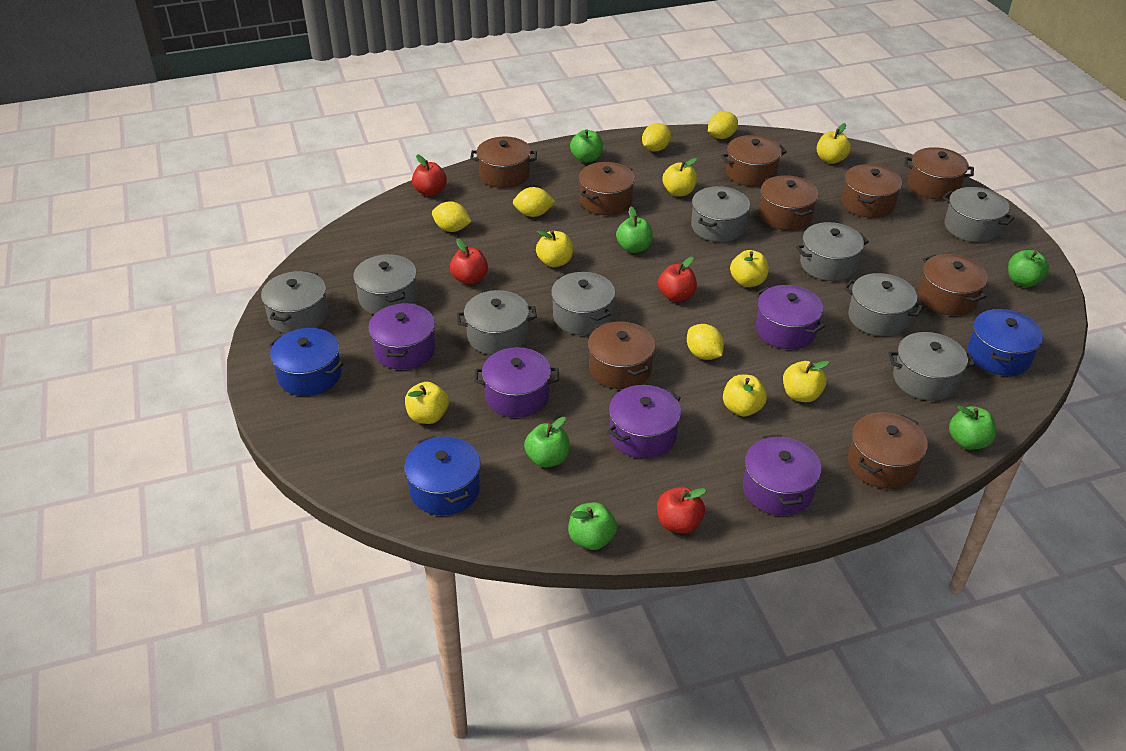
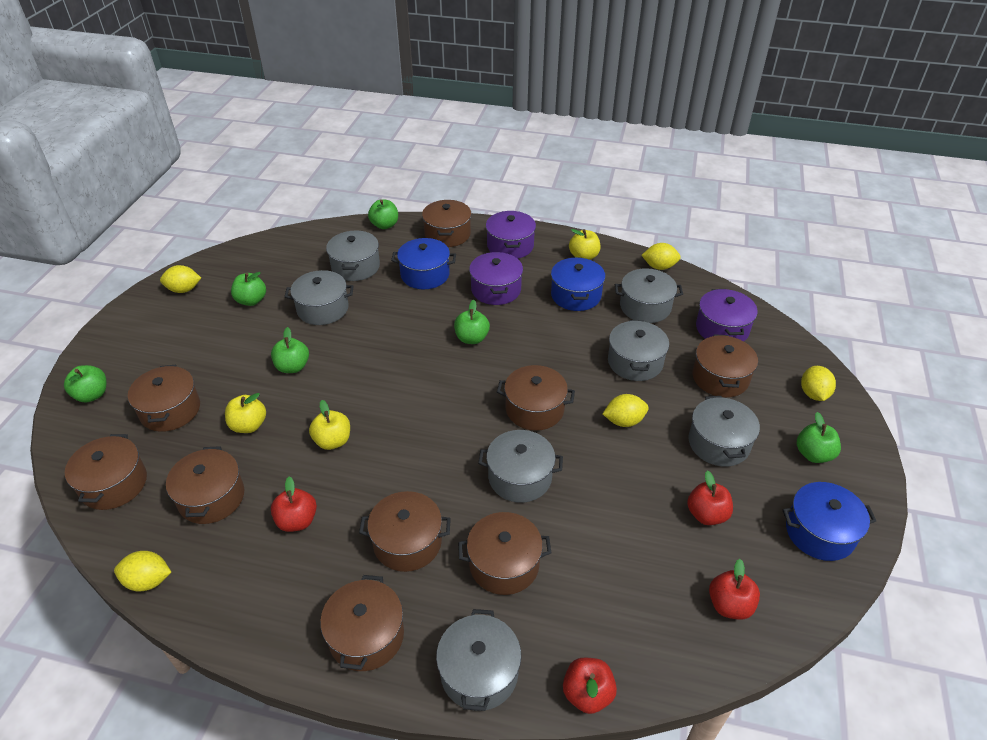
grey pot: 9 -> 7
purple pot: 5 -> 3
yellow apple: 7 -> 3

